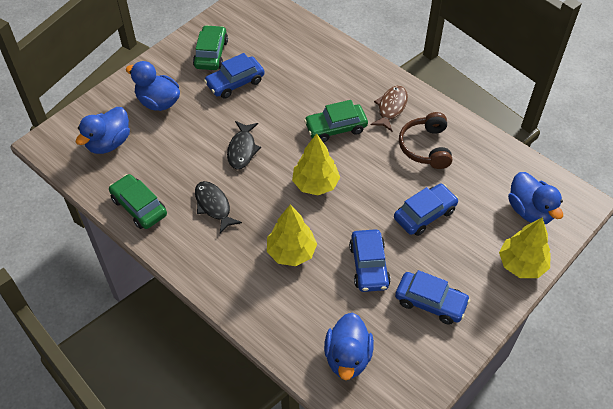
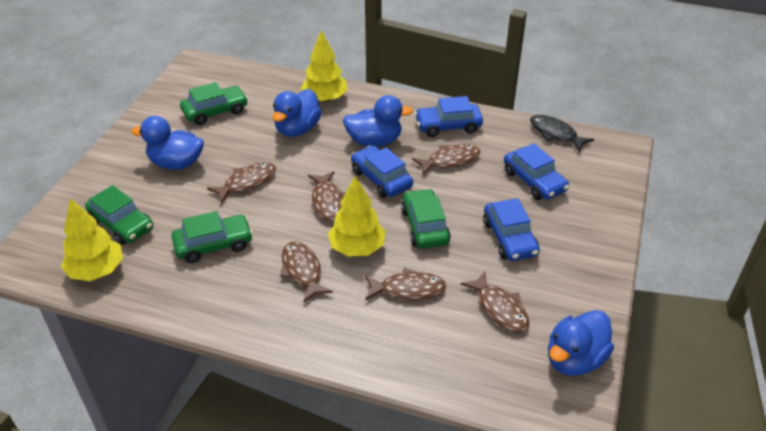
black fish: 2 -> 1
brown fish: 1 -> 6
brown headphones: 1 -> 0
green car: 3 -> 4

